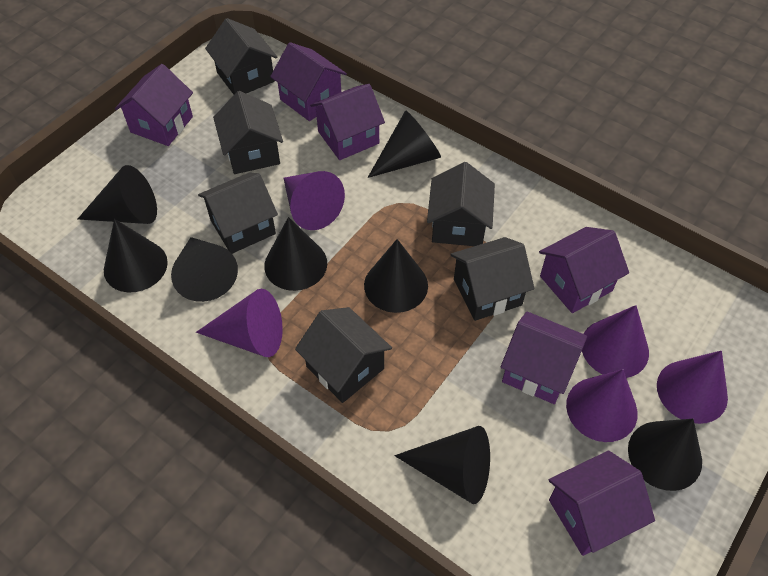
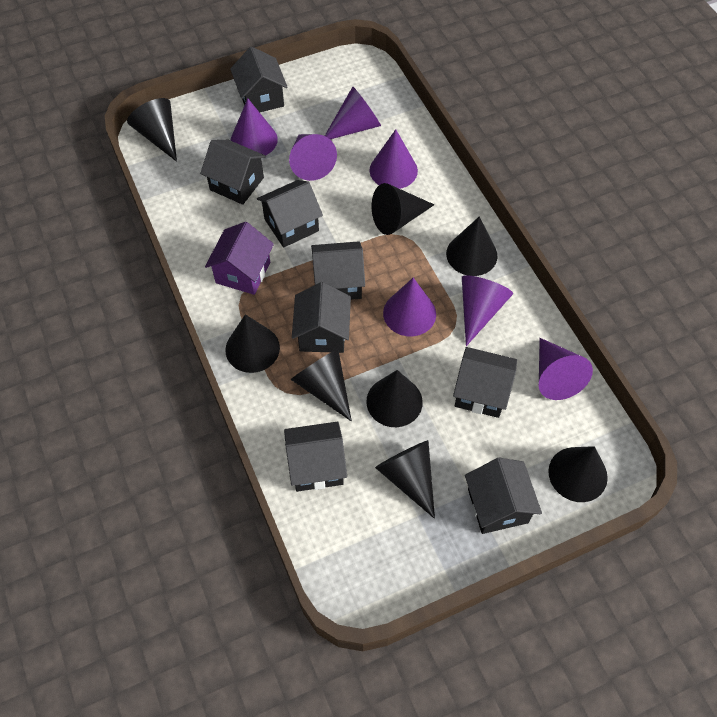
black house: 6 -> 8
purple cone: 5 -> 7
purple house: 6 -> 1

